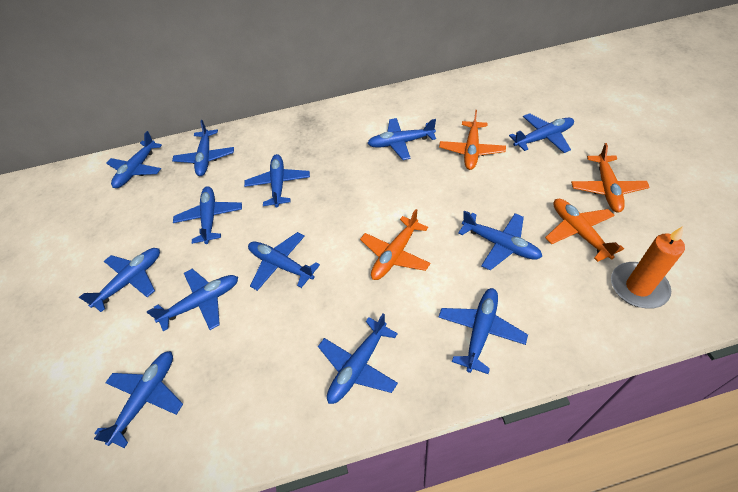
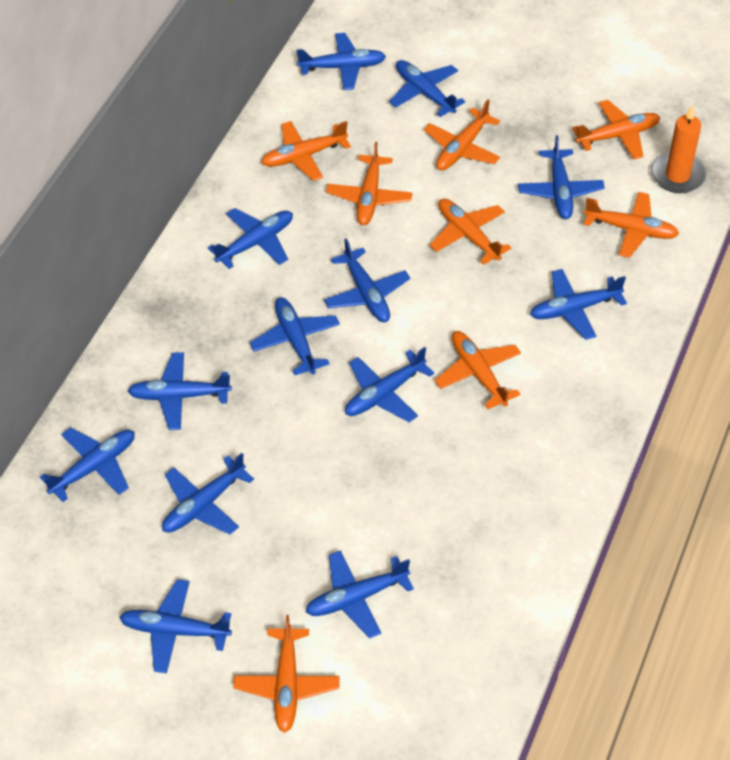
orange plane: 4 -> 8

